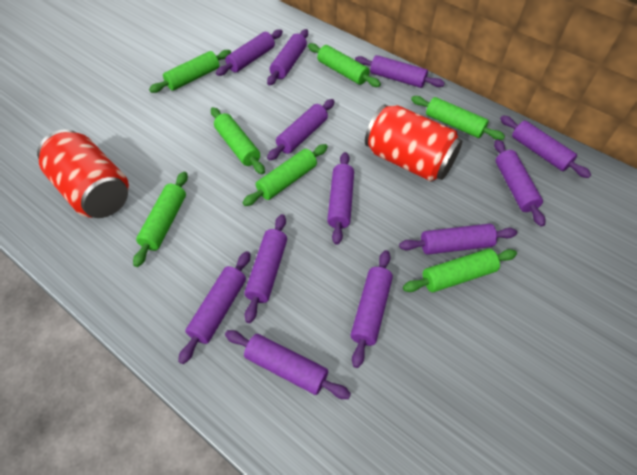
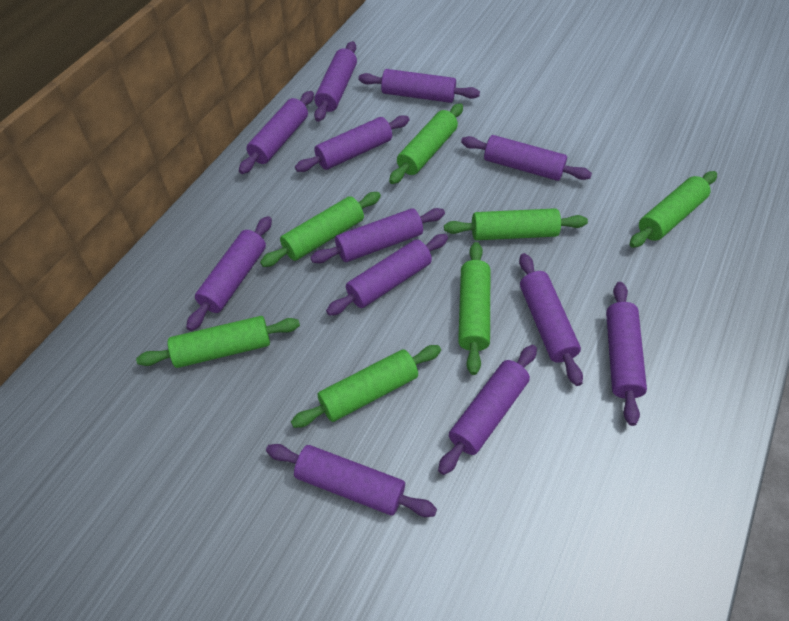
red can: 2 -> 0

